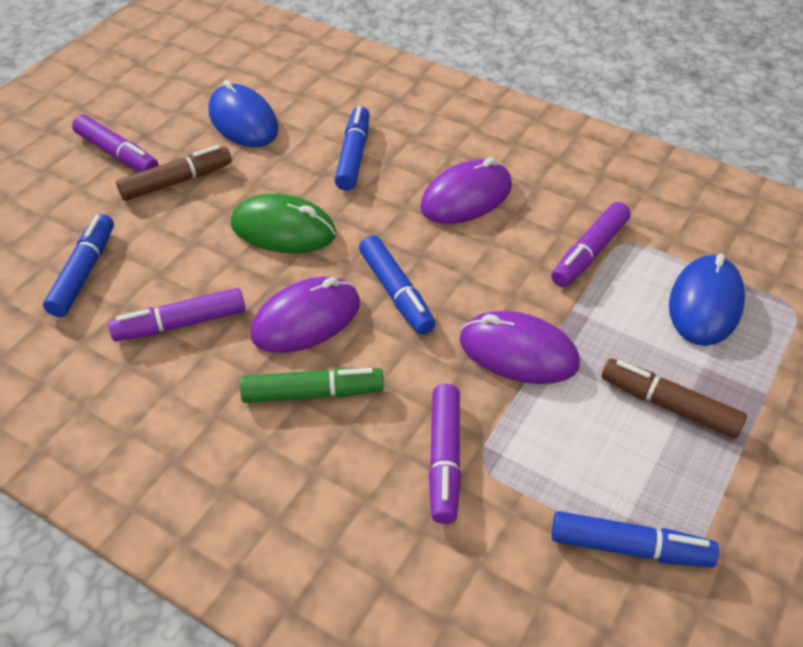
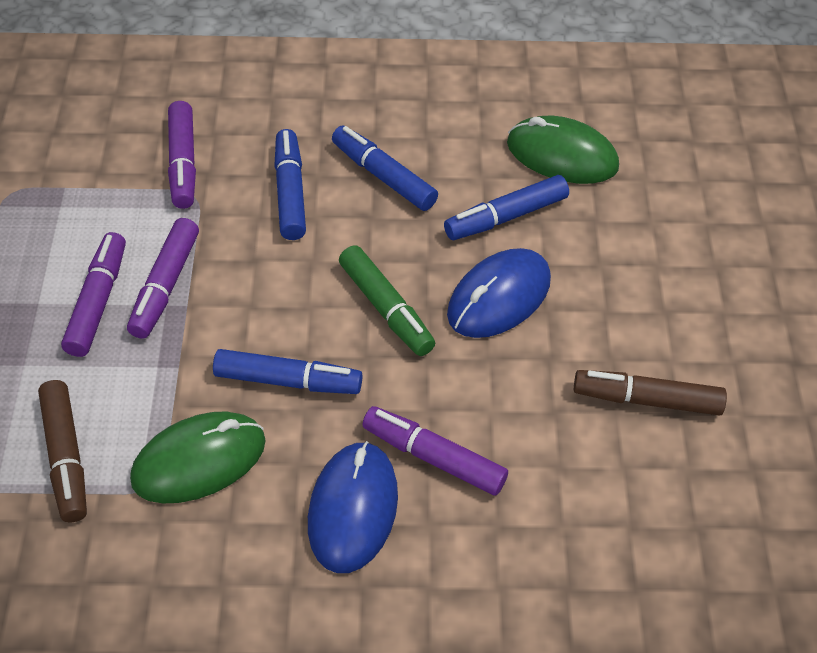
green mouse: 1 -> 2
purple mouse: 3 -> 0

